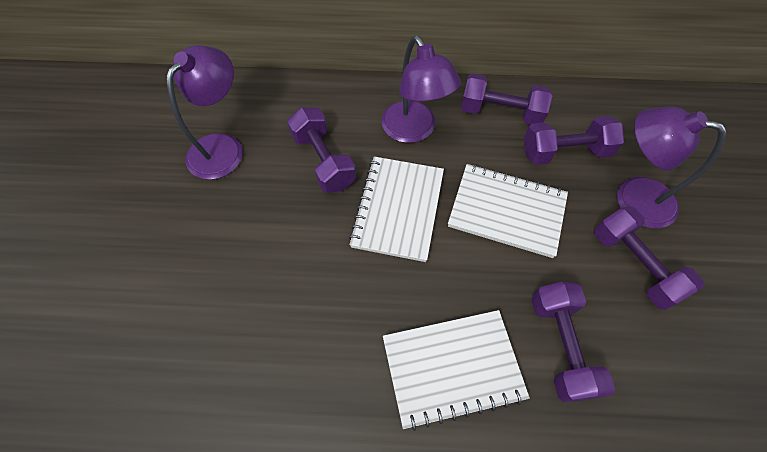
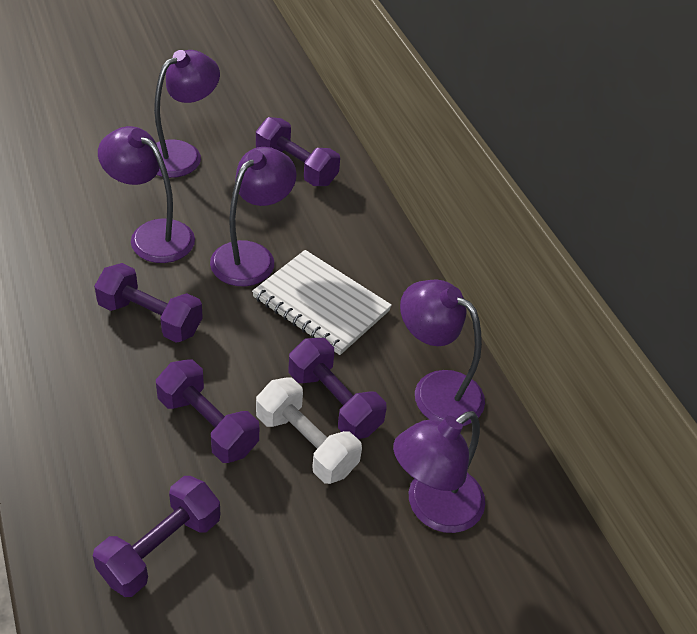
purple lamp: 3 -> 5
white dumbbell: 0 -> 1
white notebook: 3 -> 1

